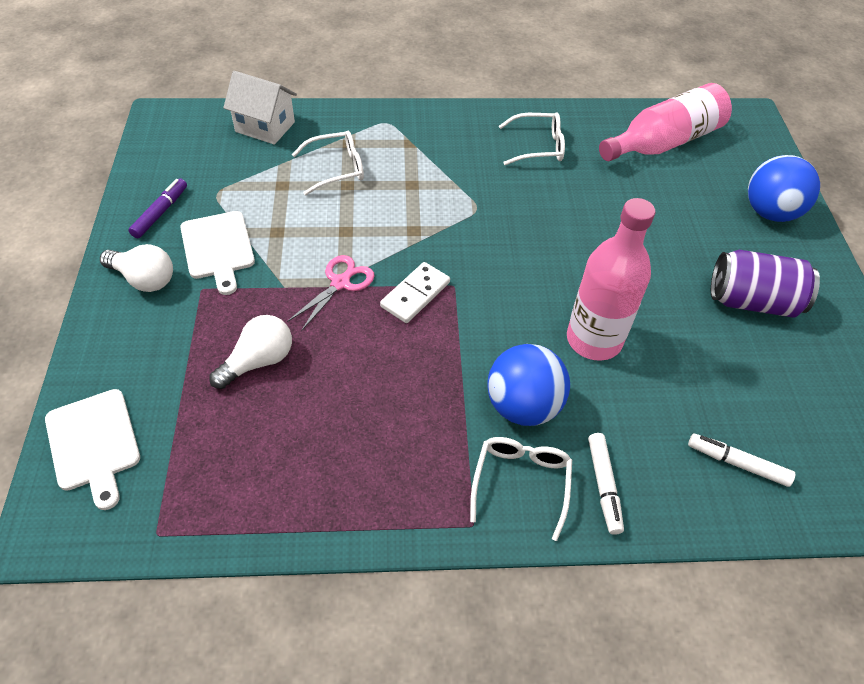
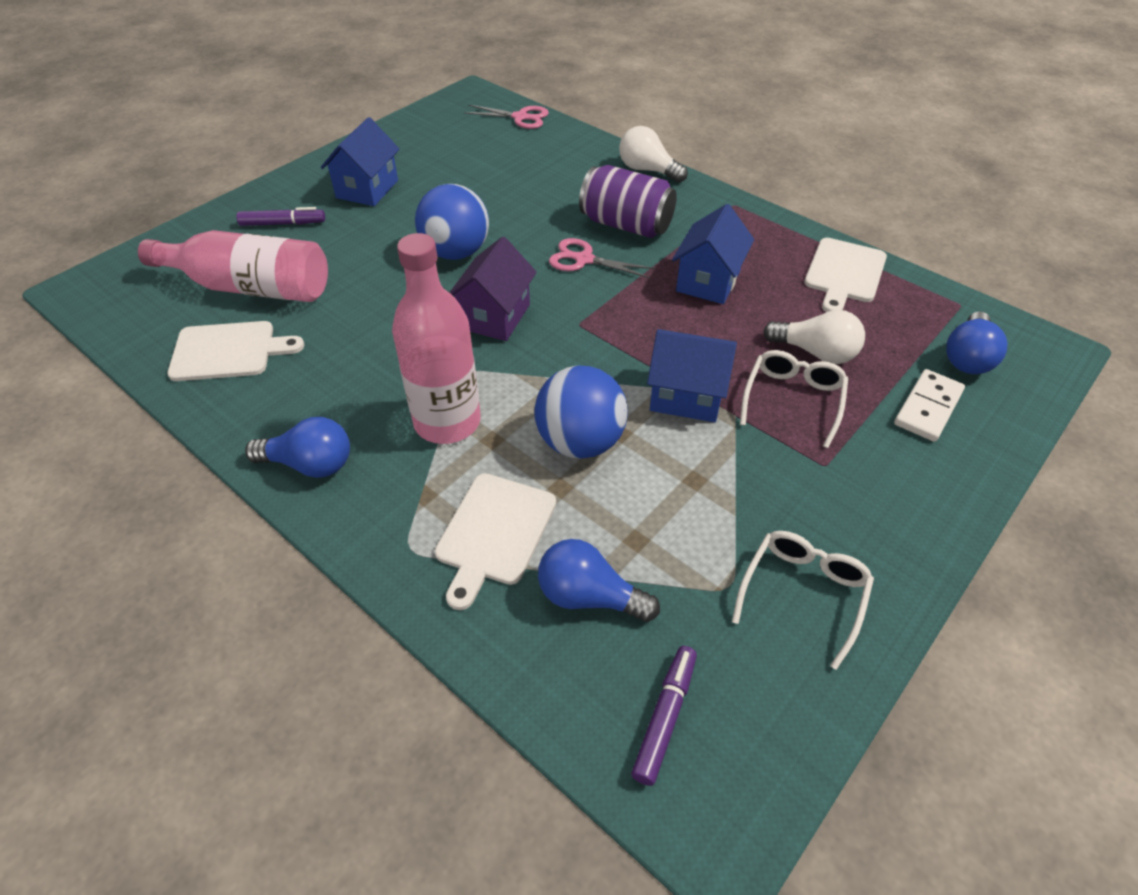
blue house: 0 -> 3
blue light bulb: 0 -> 3
pink scissors: 1 -> 2
purple house: 0 -> 1
purple marker: 1 -> 2
white cutting board: 2 -> 3
white glasses: 3 -> 2
white house: 1 -> 0
white marker: 2 -> 0

